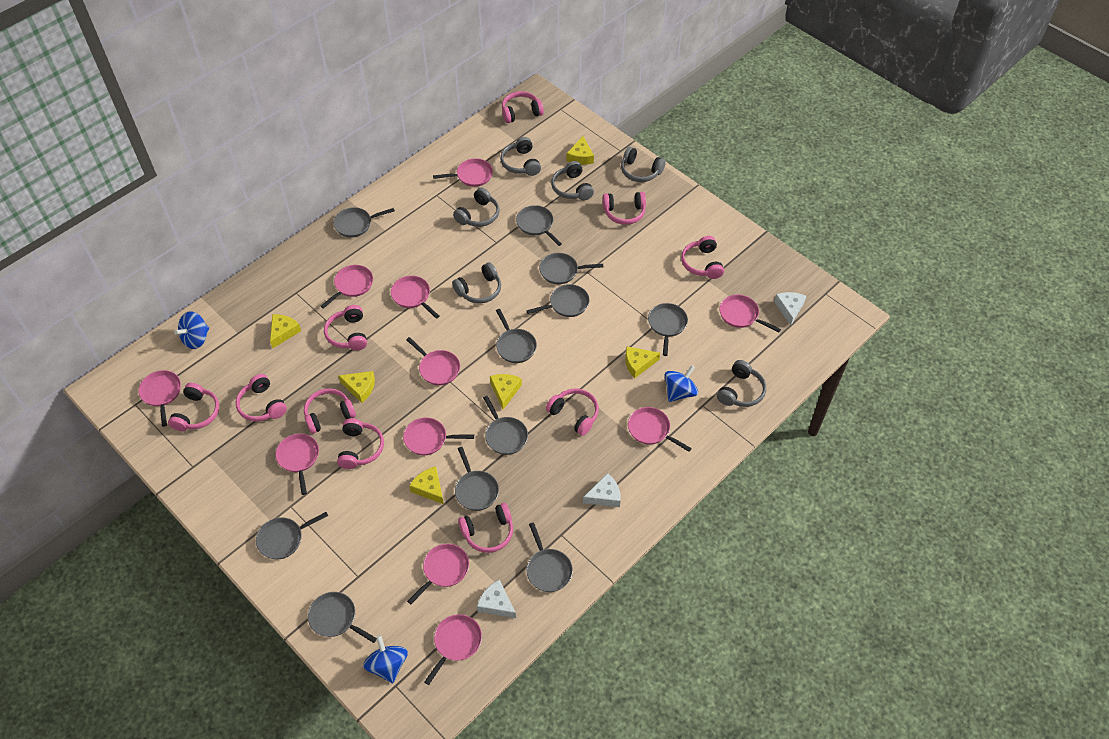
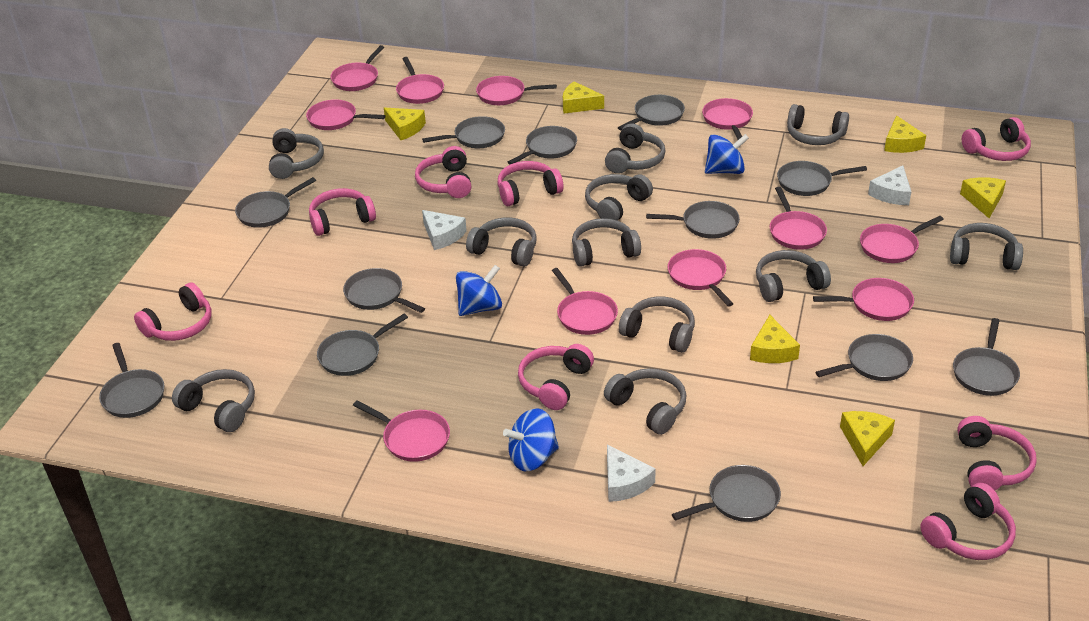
grey headphones: 6 -> 11
grey pan: 11 -> 12
pink headphones: 10 -> 8

